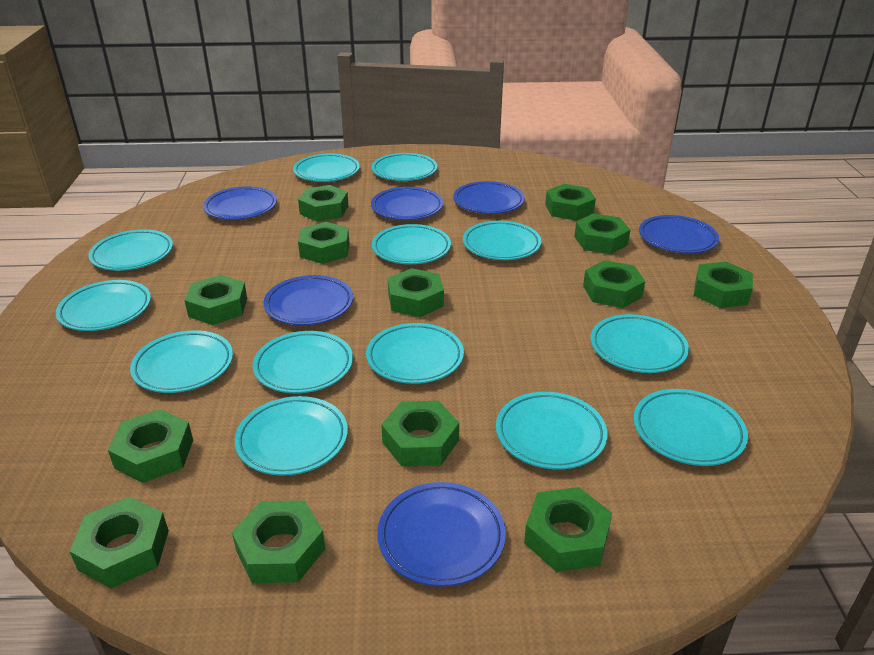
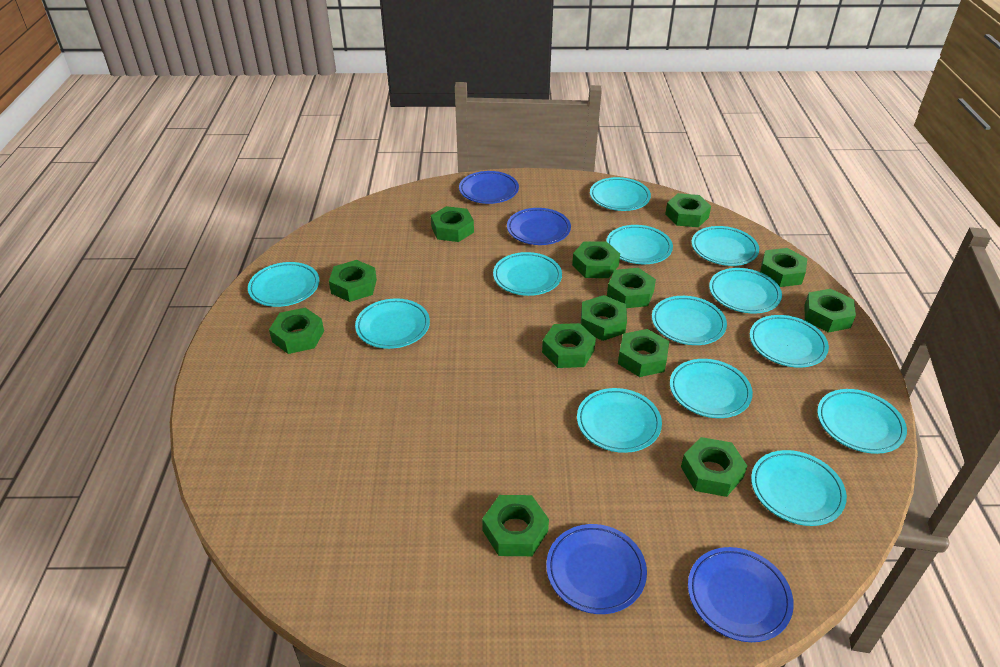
blue plate: 6 -> 4

